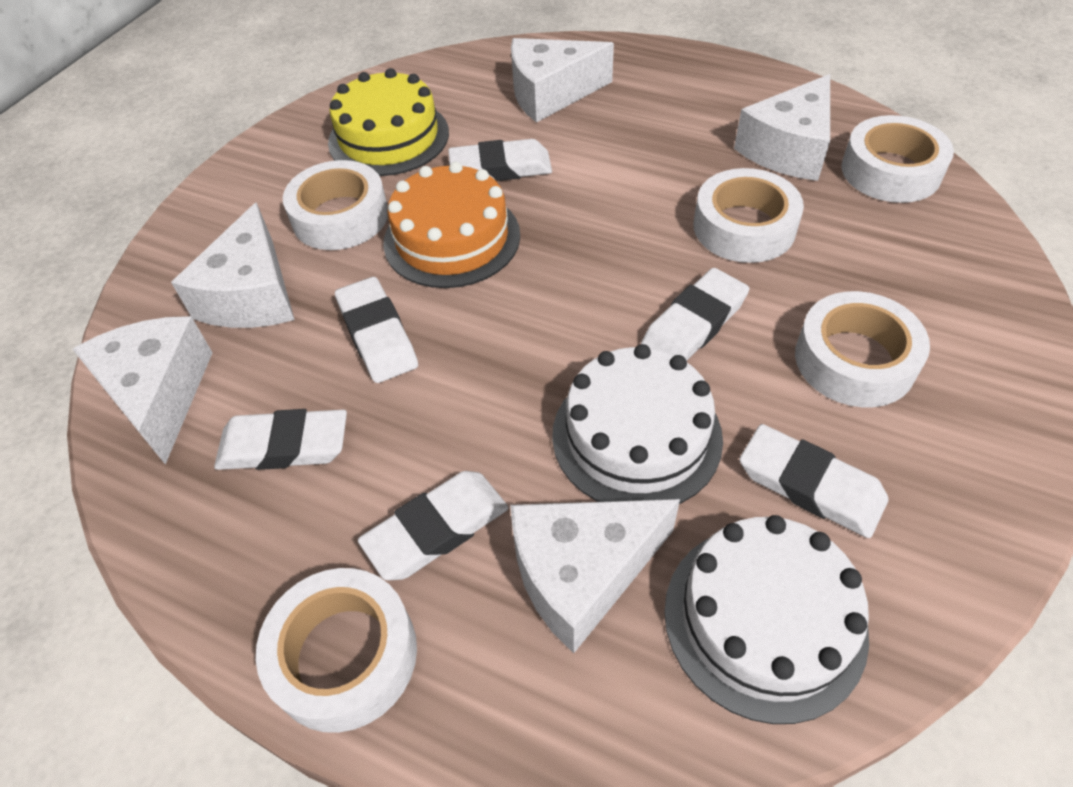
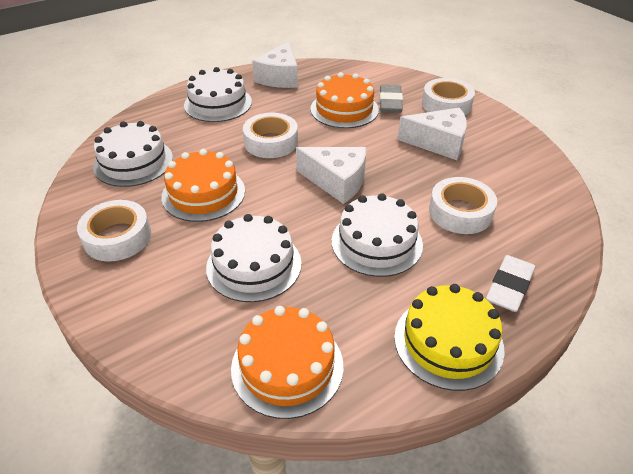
grey eraser: 0 -> 1
orange cake: 1 -> 3
white cake: 2 -> 4
white cheese: 5 -> 3
white eraser: 6 -> 1
white tape: 5 -> 4

